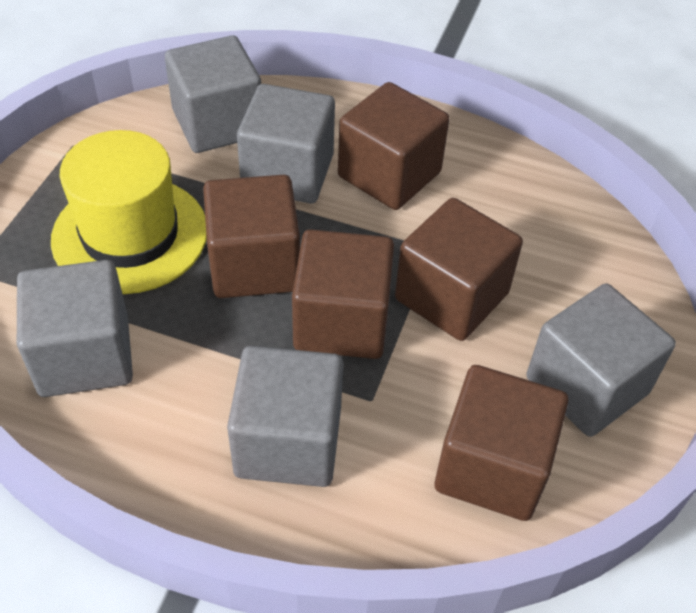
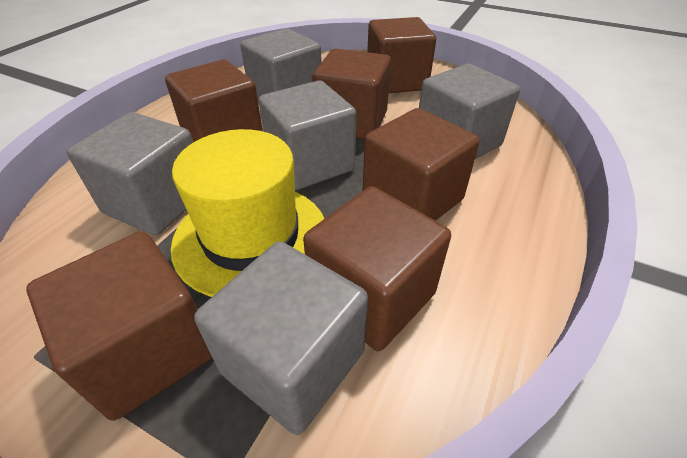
brown cube: 5 -> 6

